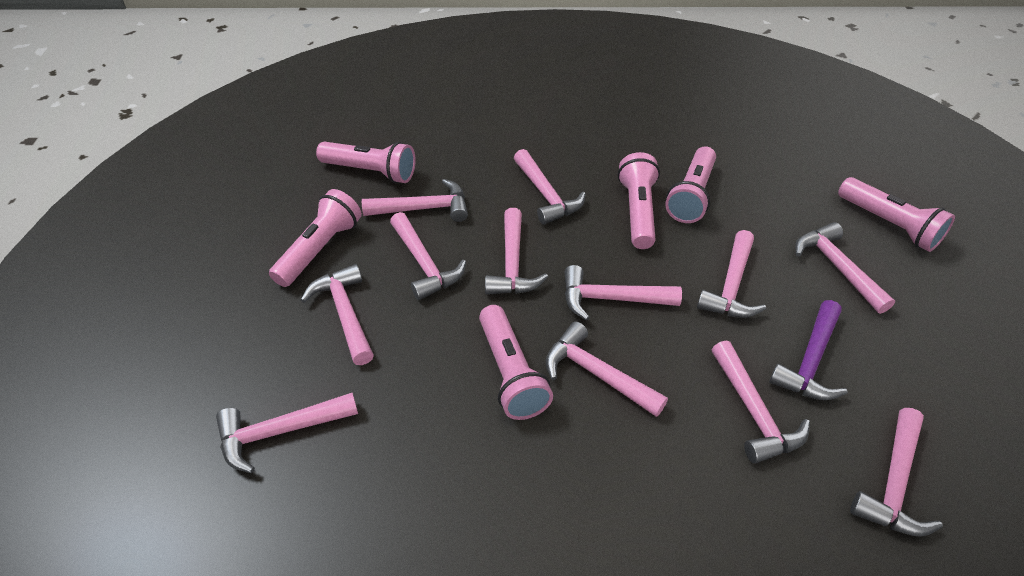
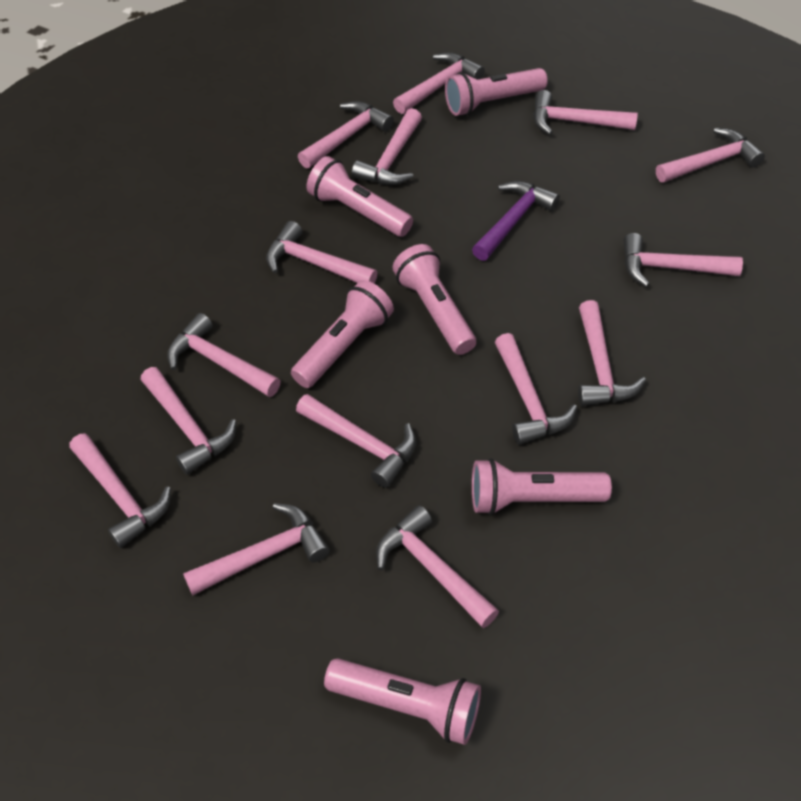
pink hammer: 12 -> 15

